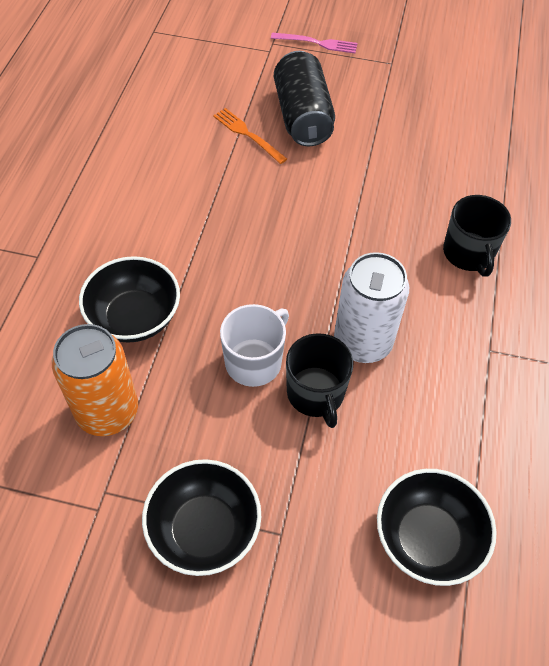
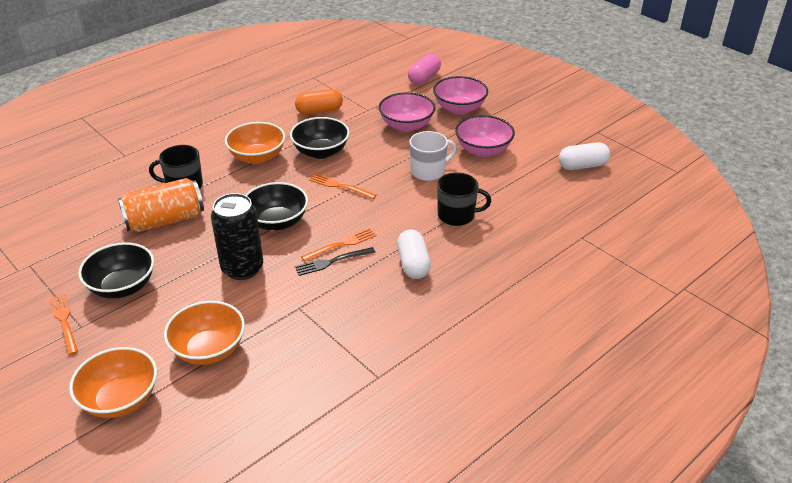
black fork: 0 -> 1
orange bowl: 0 -> 3
orange capsule: 0 -> 1
orange fork: 1 -> 3
pink bowl: 0 -> 3
pink capsule: 0 -> 1
pink fork: 1 -> 0
white can: 1 -> 0
white capsule: 0 -> 2

